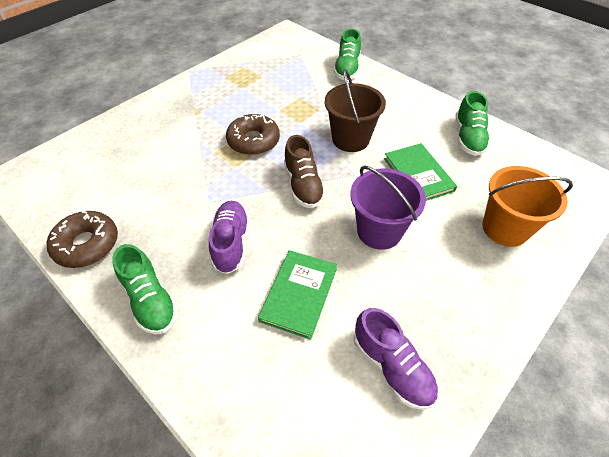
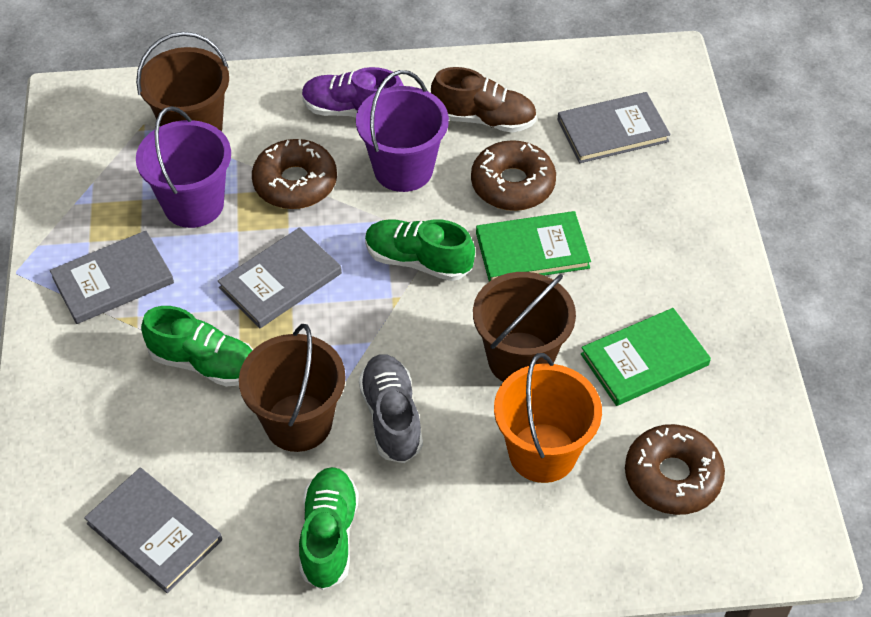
brown bucket: 1 -> 3
brown donut: 2 -> 3
grey book: 0 -> 4
grey shoe: 0 -> 1
purple bucket: 1 -> 2
purple shoe: 2 -> 1

